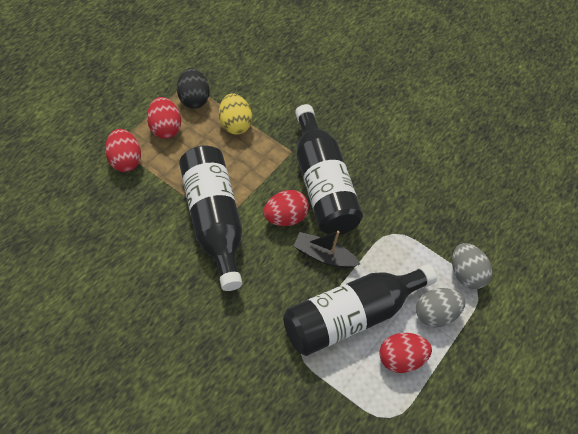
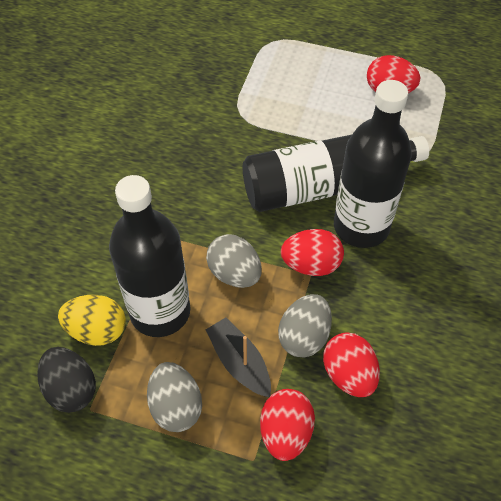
grey egg: 2 -> 3

